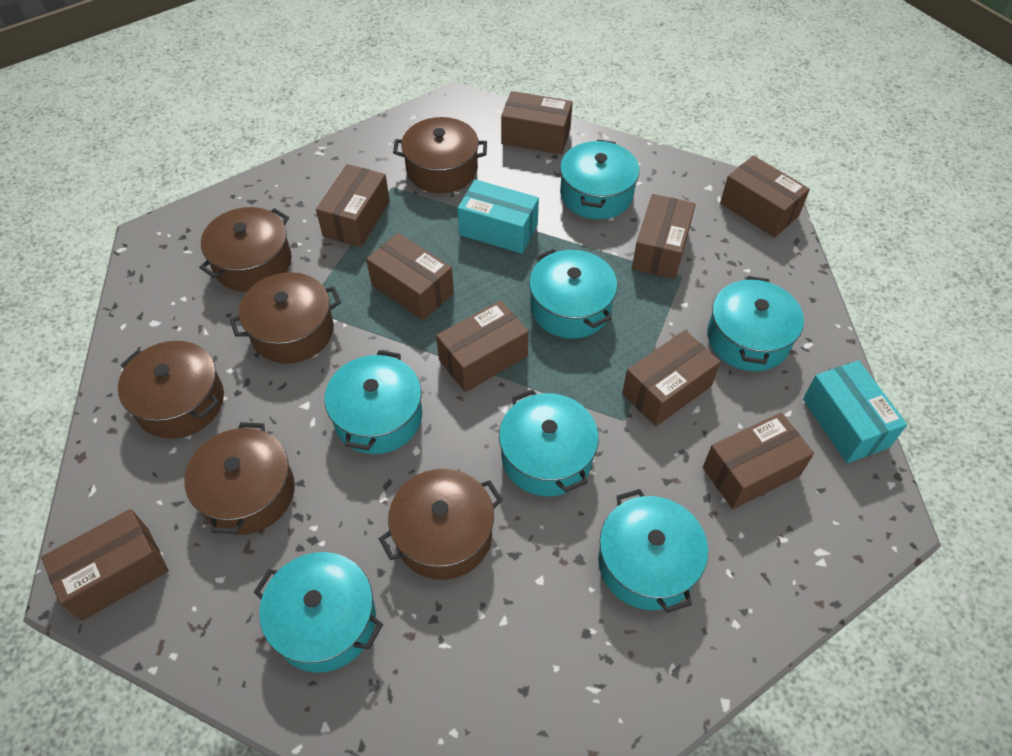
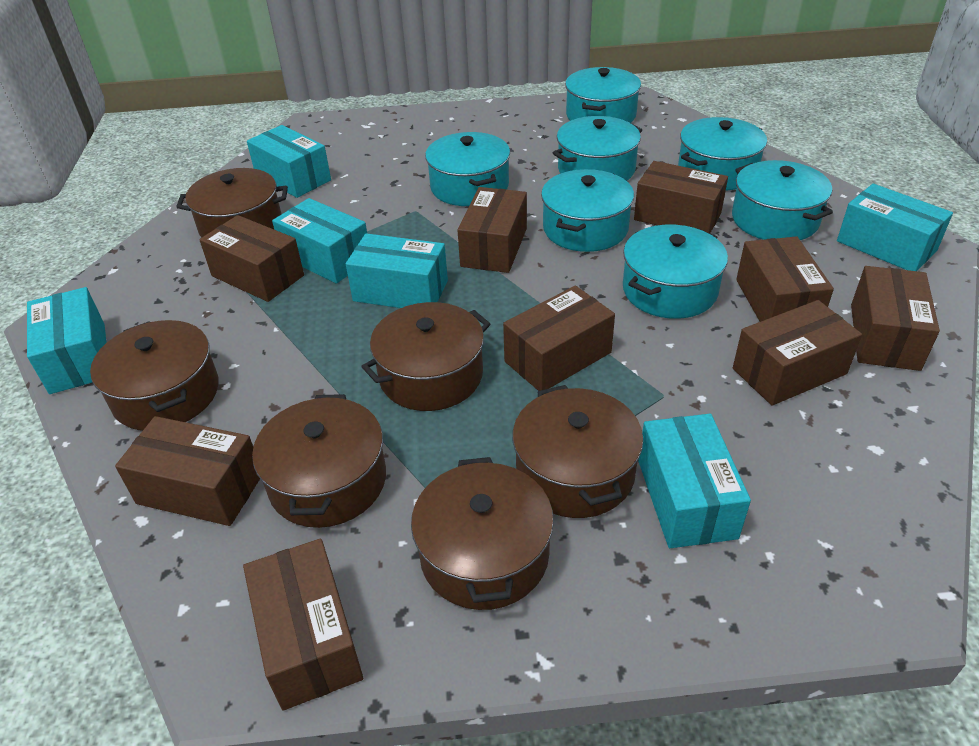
turquoise box: 2 -> 6

